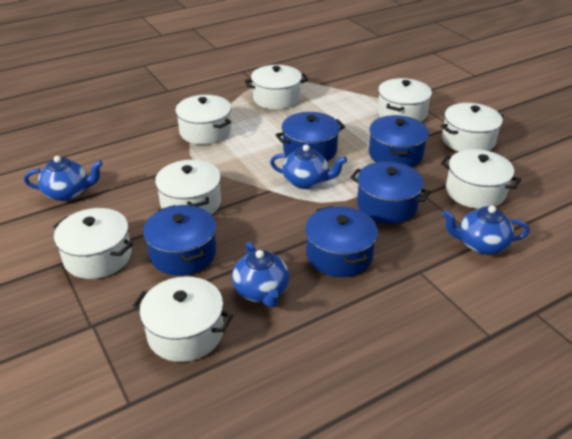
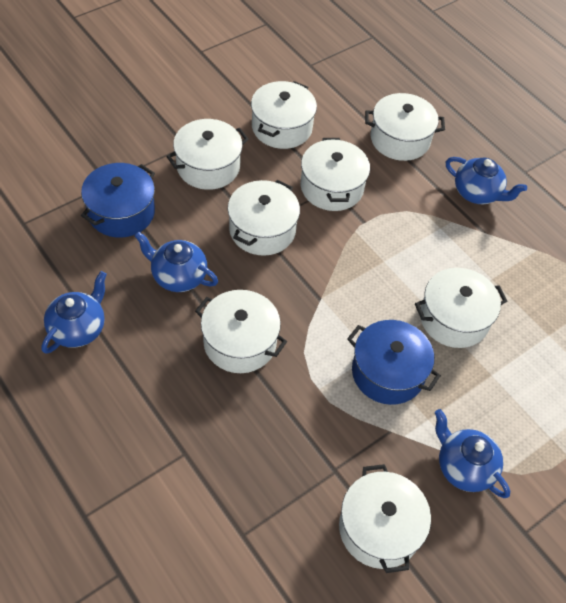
blue pot: 5 -> 2

